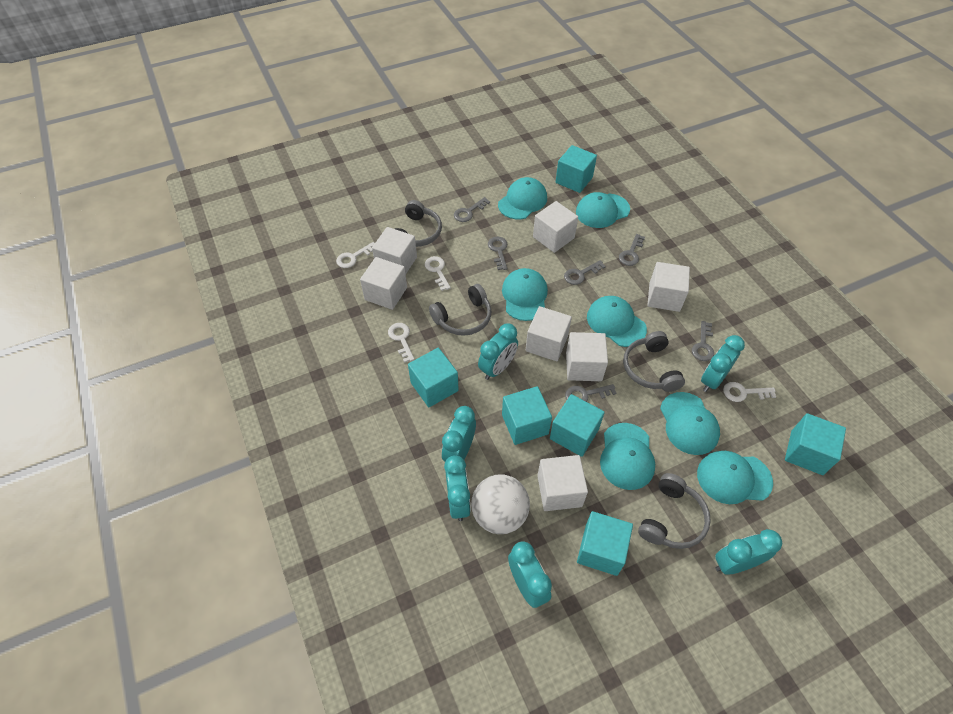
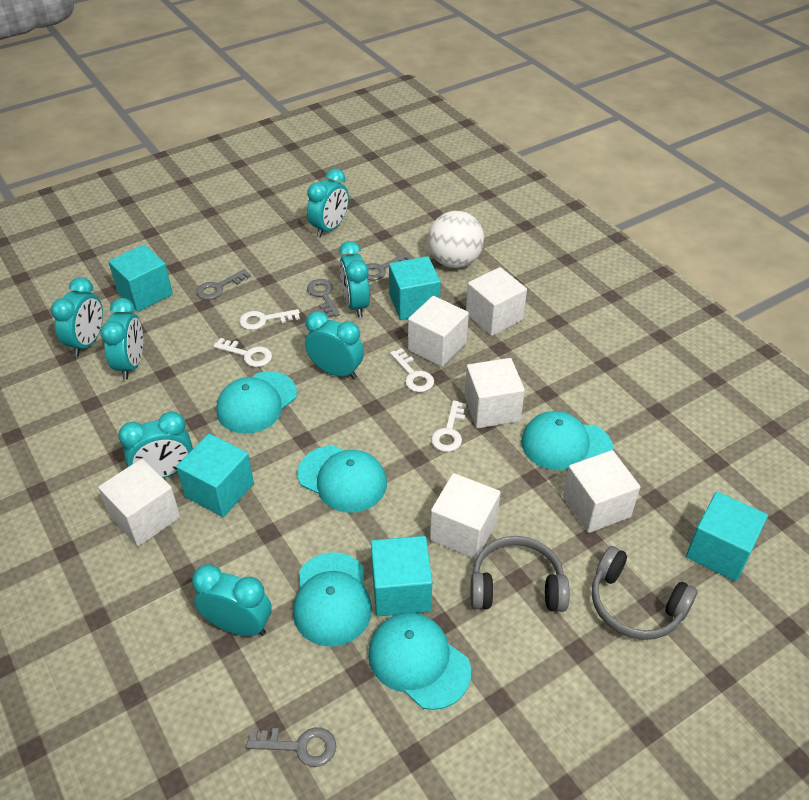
grey headphones: 4 -> 2
grey key: 6 -> 4
turquoise cap: 7 -> 5
turquoise clock: 6 -> 7
turquoise cube: 6 -> 5
white cube: 7 -> 6

